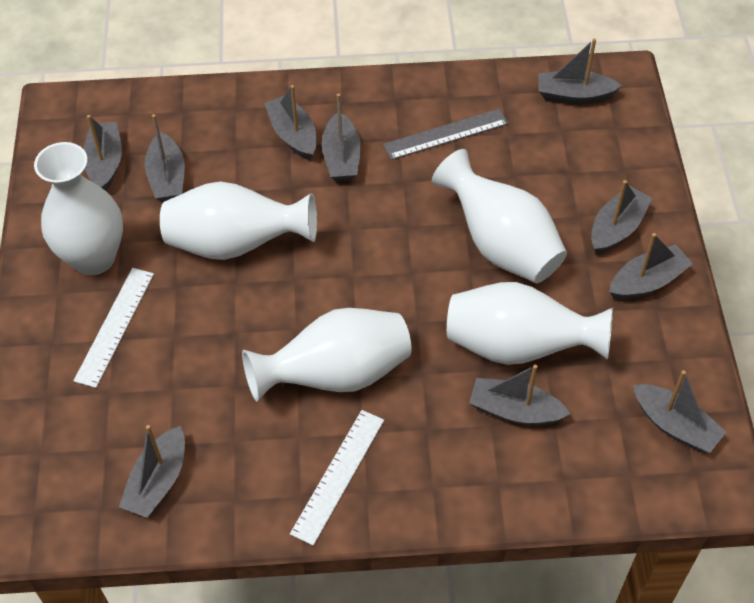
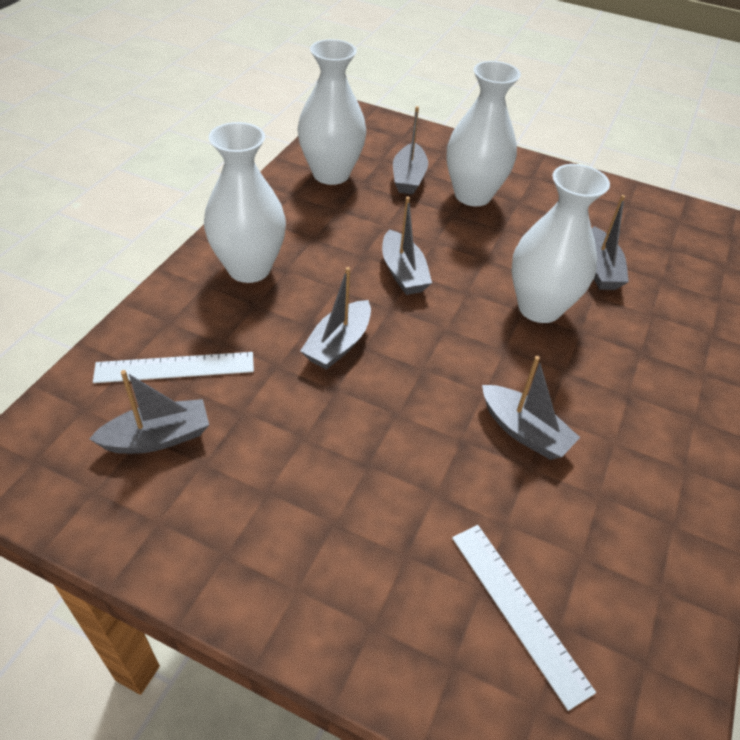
grey boat: 10 -> 6
grey ruler: 1 -> 0
white vase: 5 -> 4

